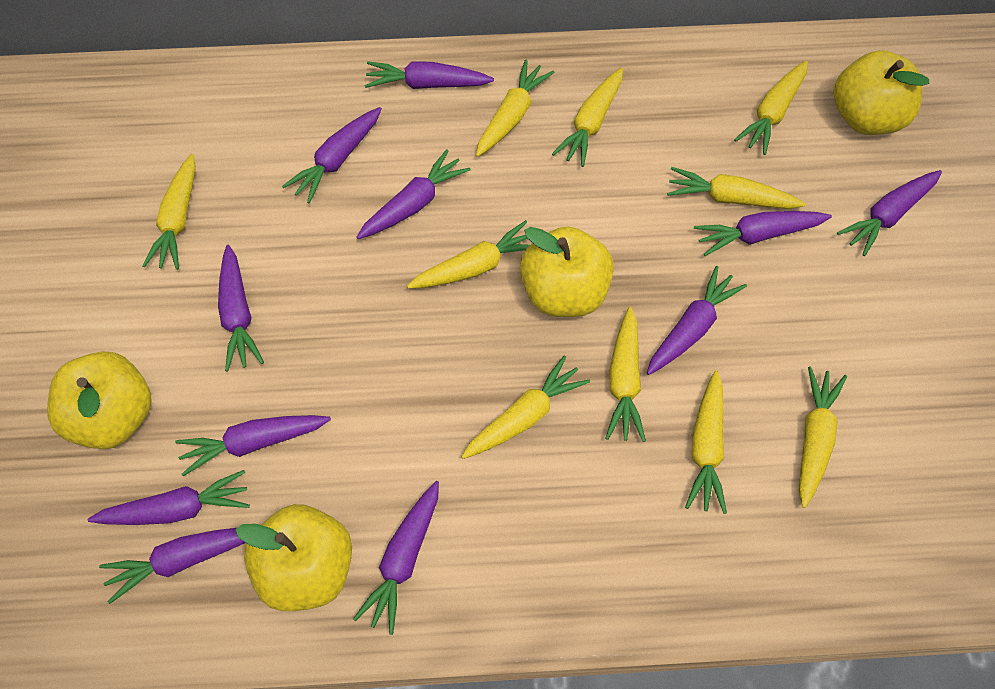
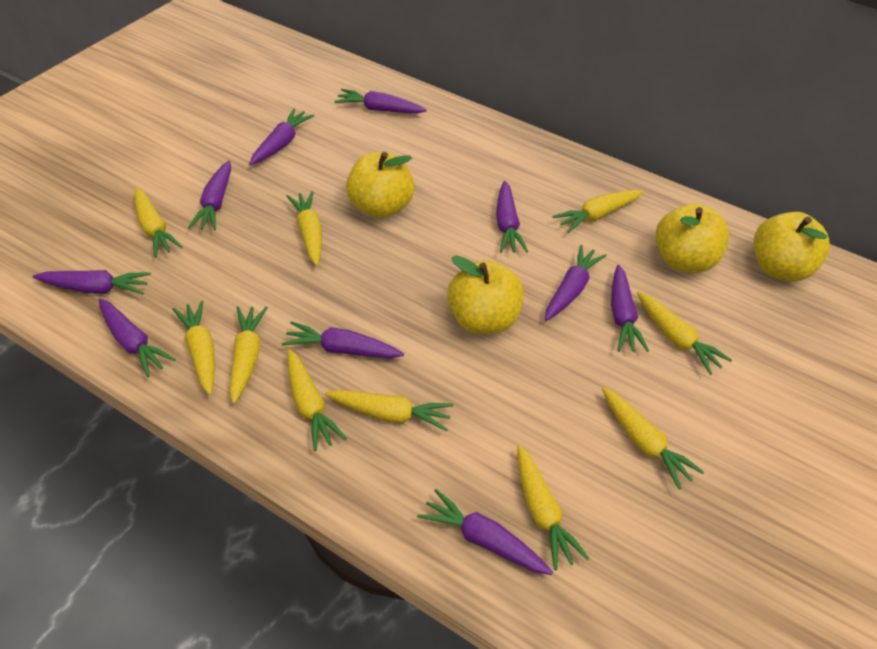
purple carrot: 11 -> 10

